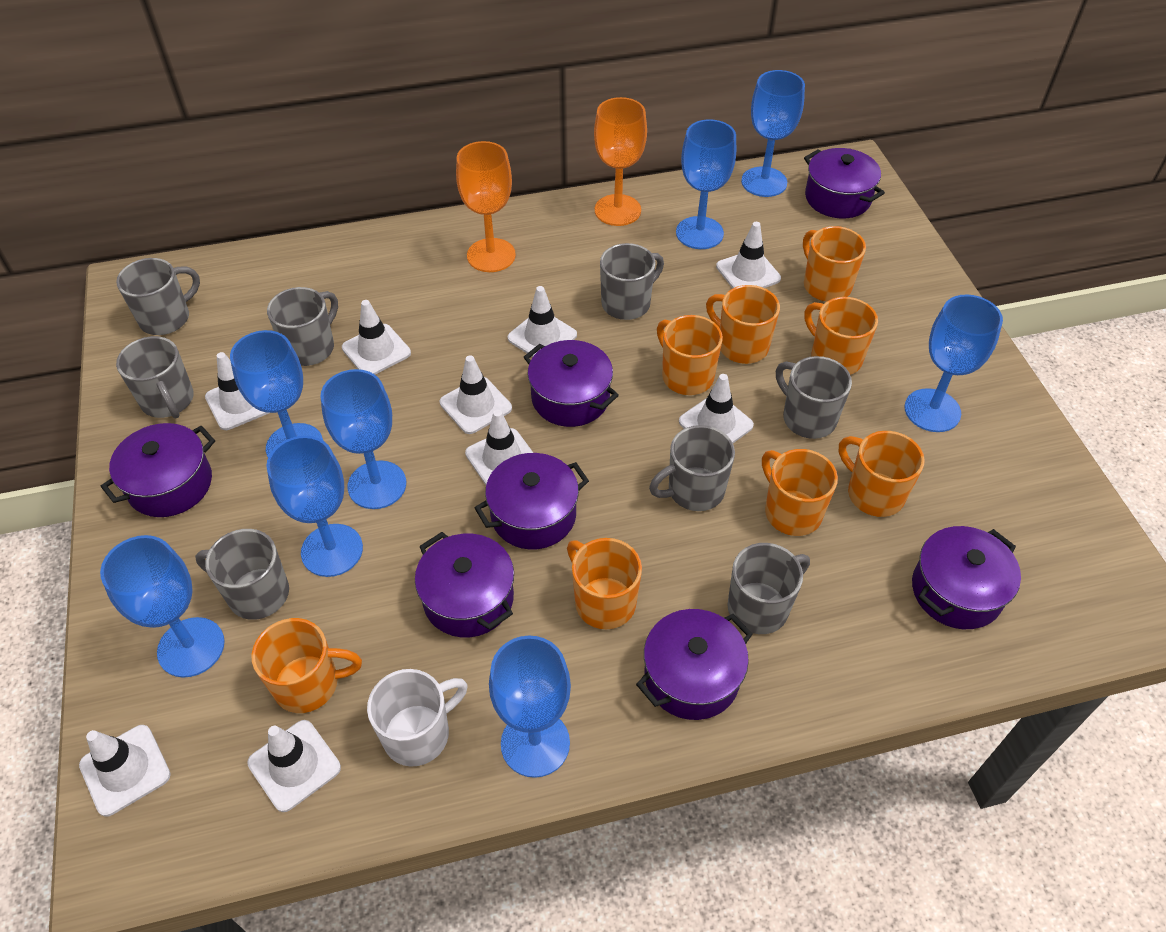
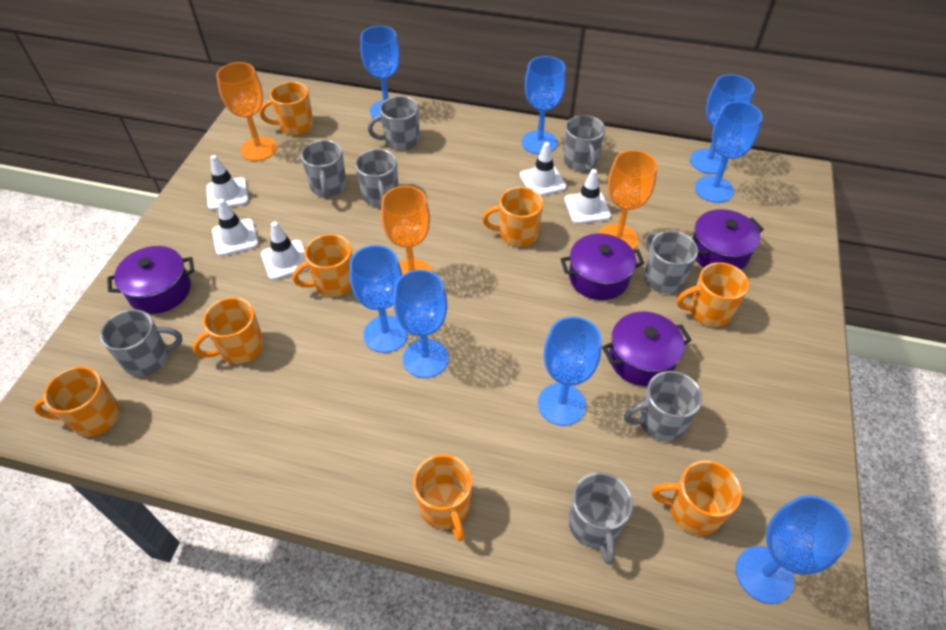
orange goblet: 2 -> 3
purple pot: 7 -> 4
white mug: 1 -> 0
white traffic cone: 9 -> 5

